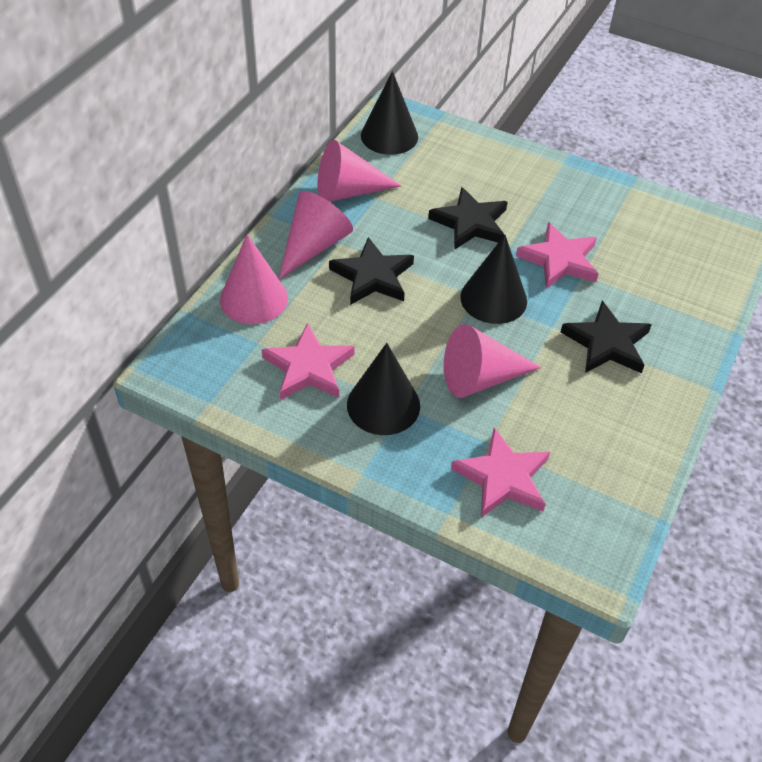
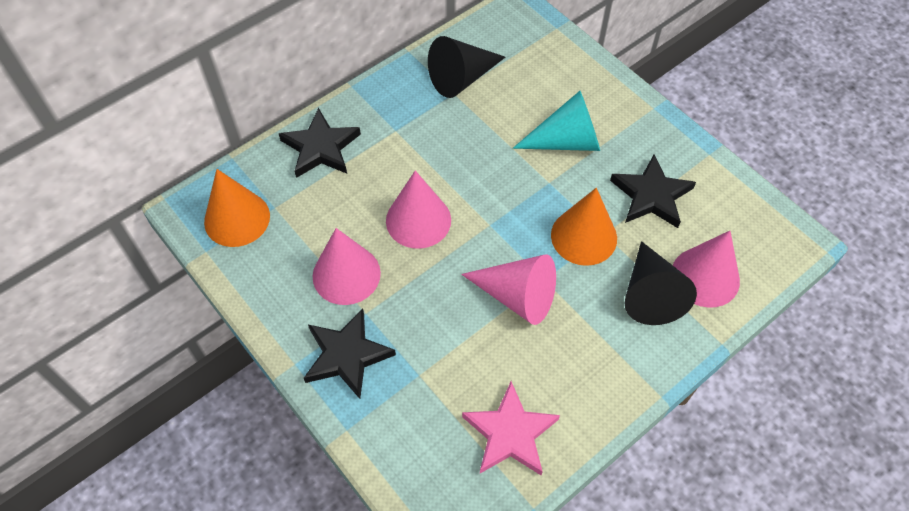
black cone: 3 -> 2
orange cone: 0 -> 2
pink star: 3 -> 1
turquoise cone: 0 -> 1

